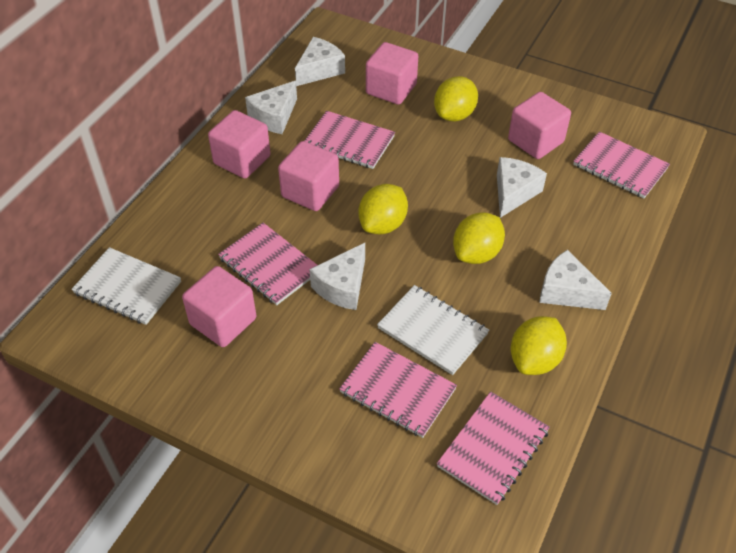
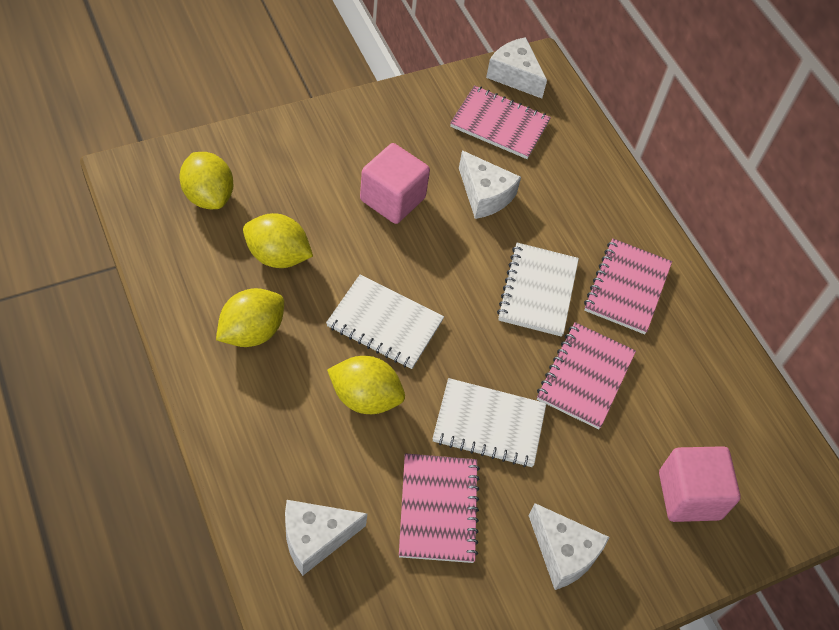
pink cube: 5 -> 2
pink notebook: 5 -> 4
white cheese: 5 -> 4
white notebook: 2 -> 3

